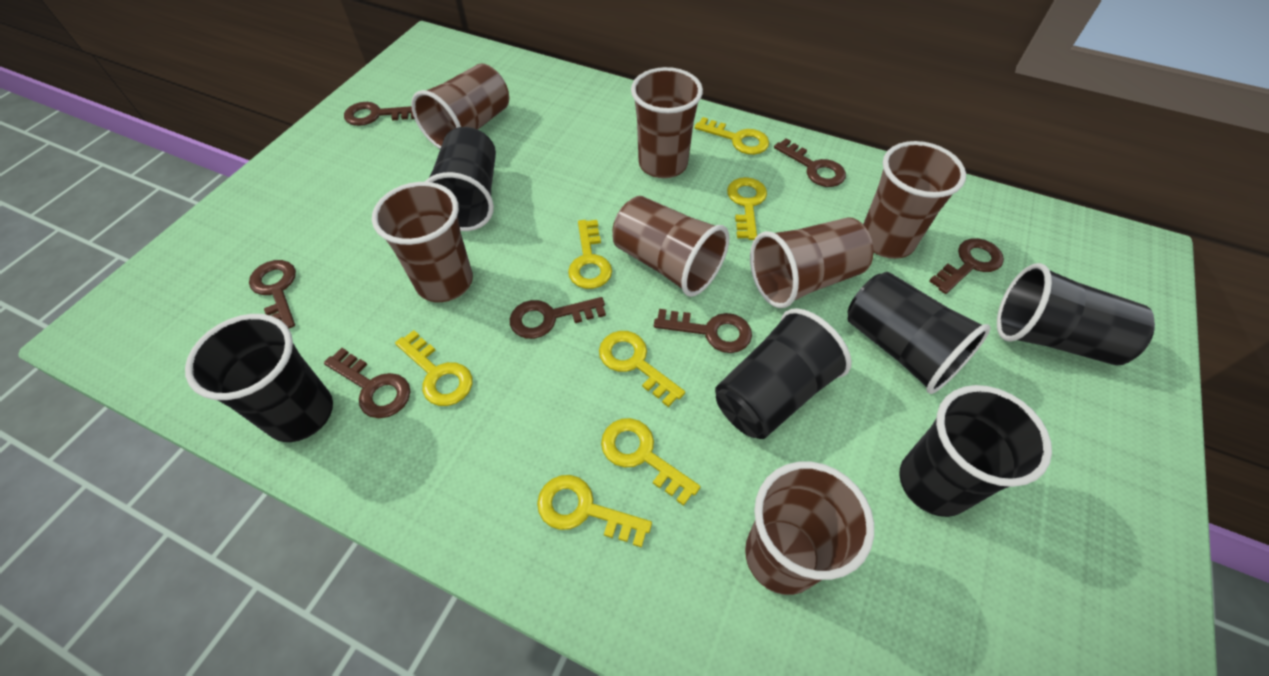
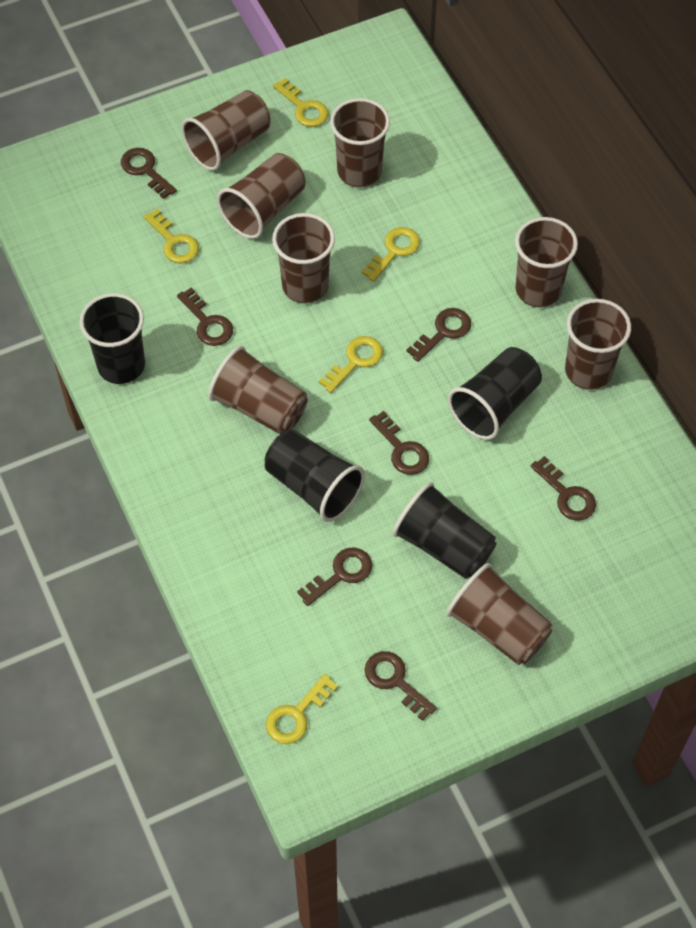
black cup: 6 -> 4
brown cup: 7 -> 8
yellow key: 7 -> 5

